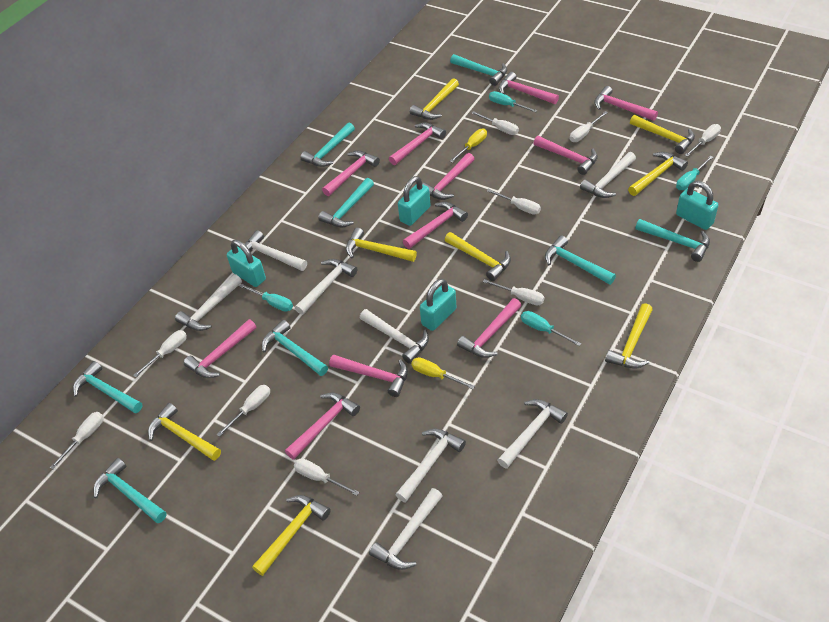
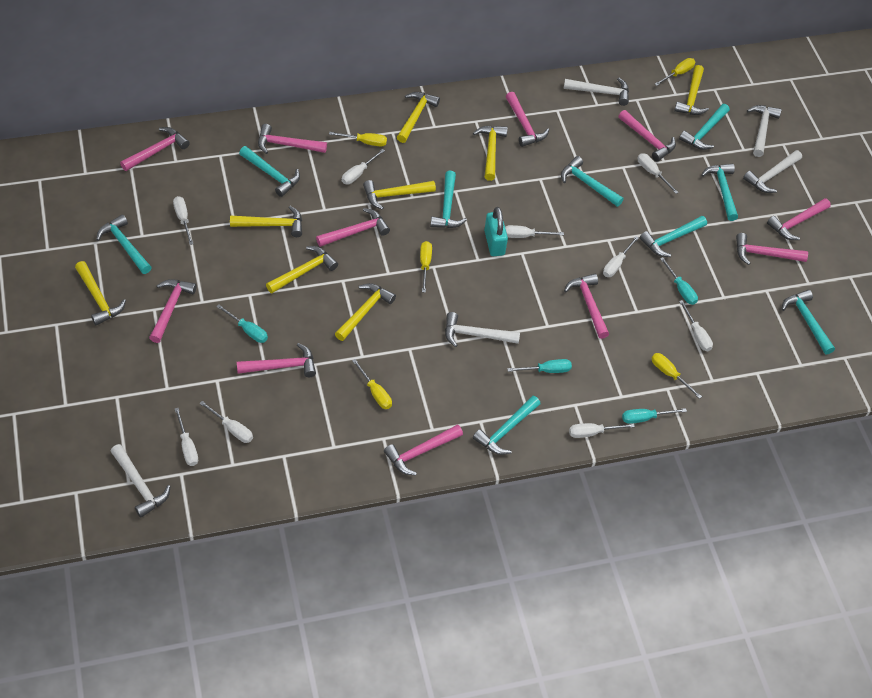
turquoise hammer: 8 -> 9
turquoise padlock: 4 -> 1
white hammer: 8 -> 5
yellow screwdriver: 2 -> 5

